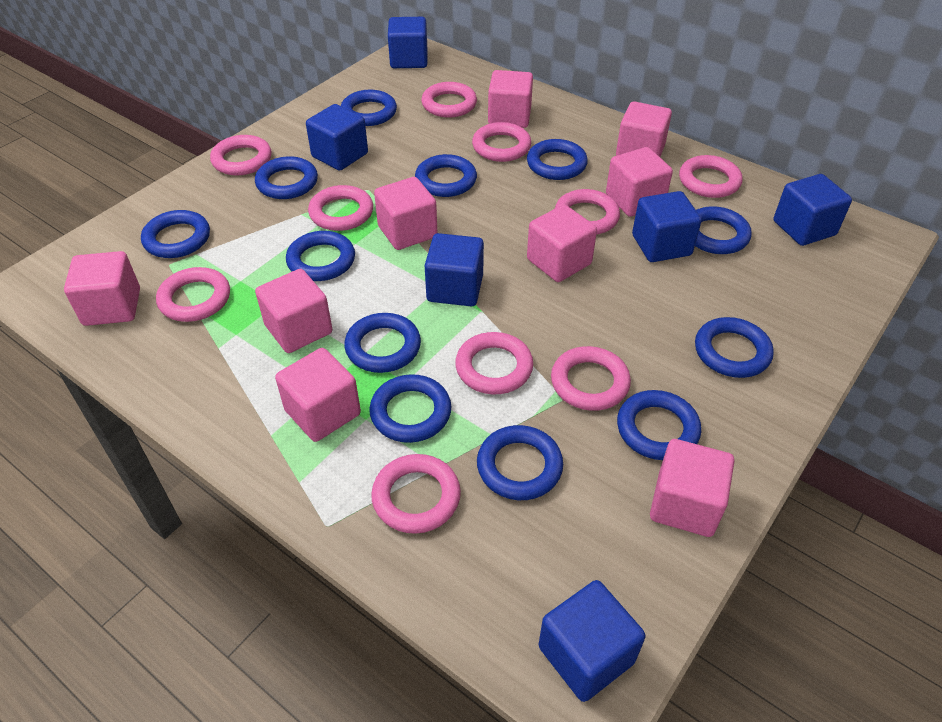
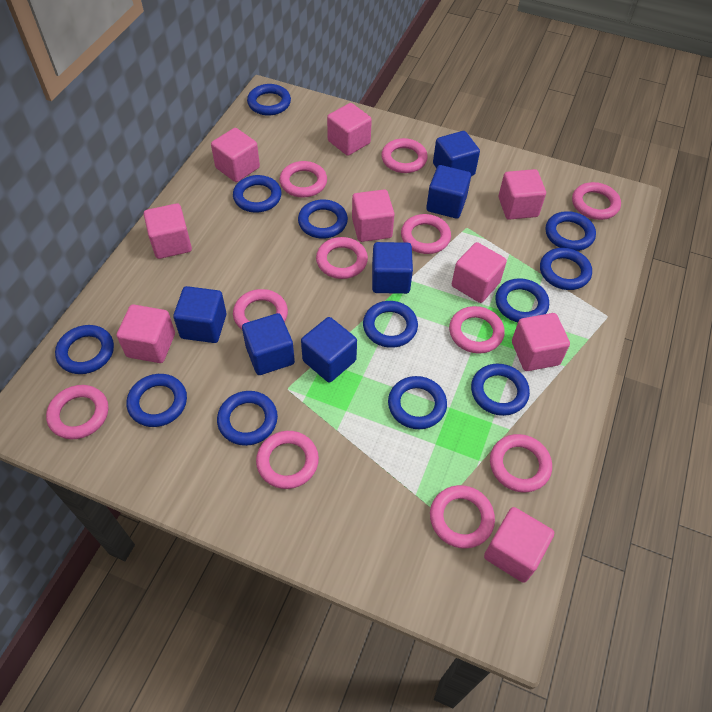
pink ring: 10 -> 11

